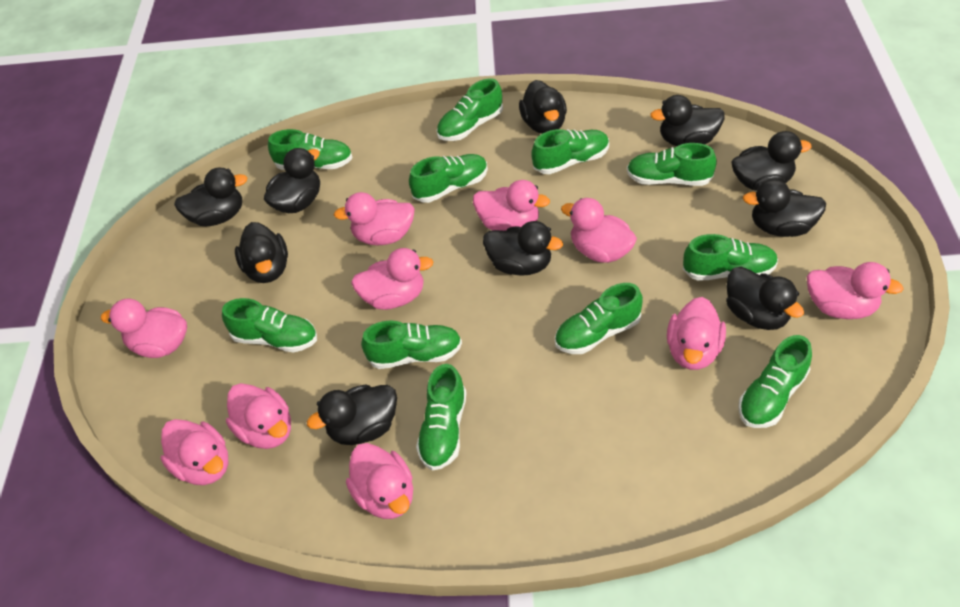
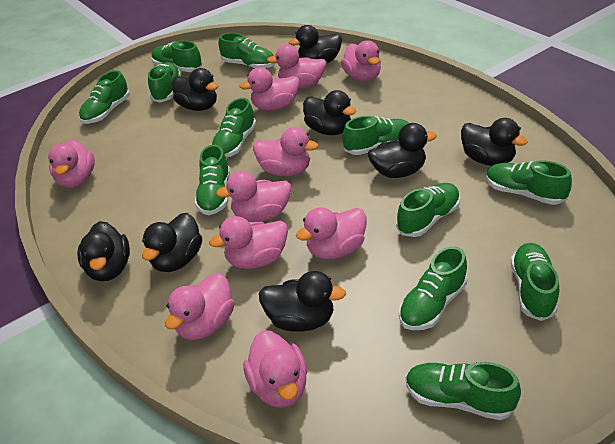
black duck: 10 -> 8
green shoe: 11 -> 12

